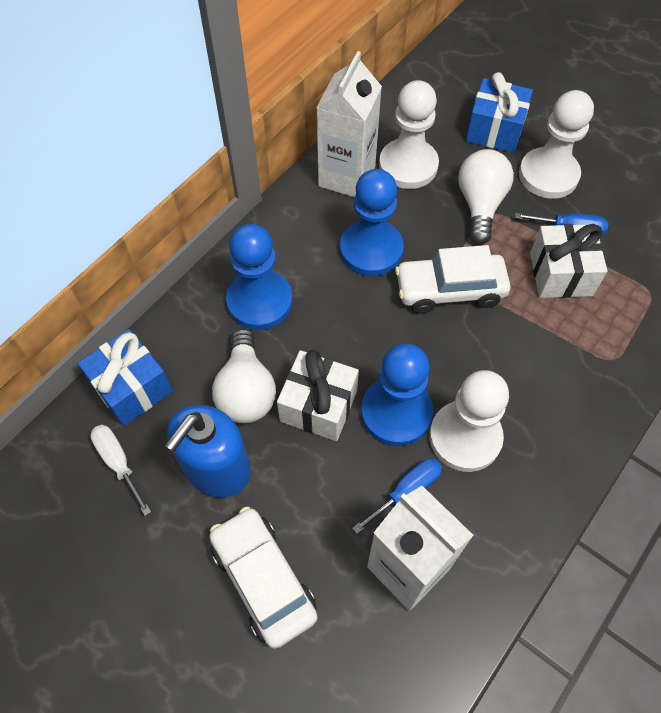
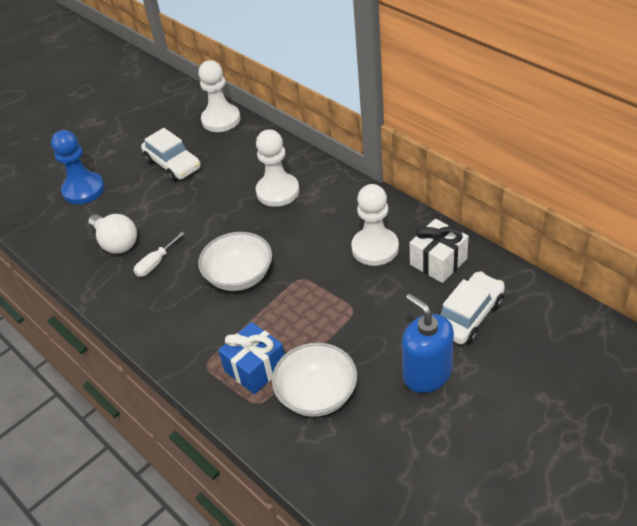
blue gift: 2 -> 1
blue pawn: 3 -> 1
blue screwdriver: 2 -> 0
white bowl: 0 -> 2
white carton: 2 -> 0
white gift: 2 -> 1
white light bulb: 2 -> 1

